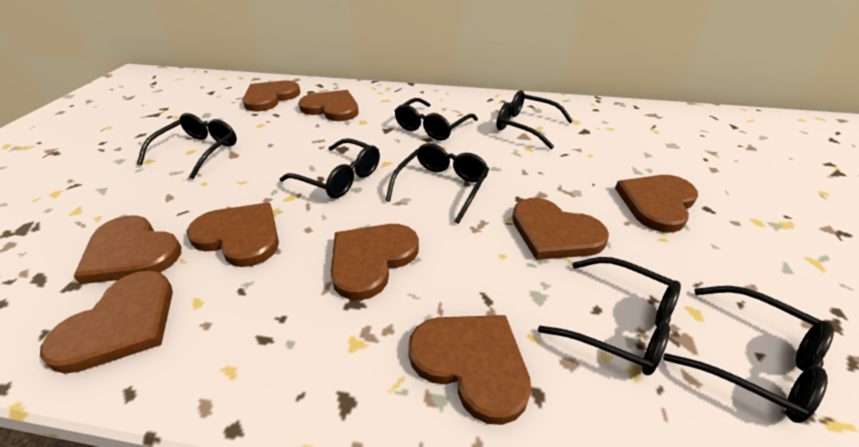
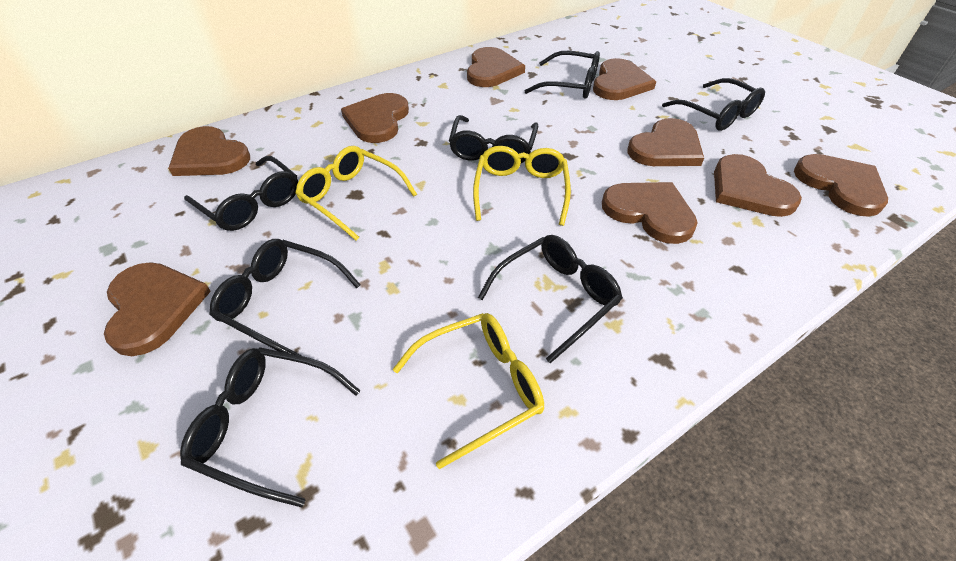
yellow glasses: 0 -> 3

